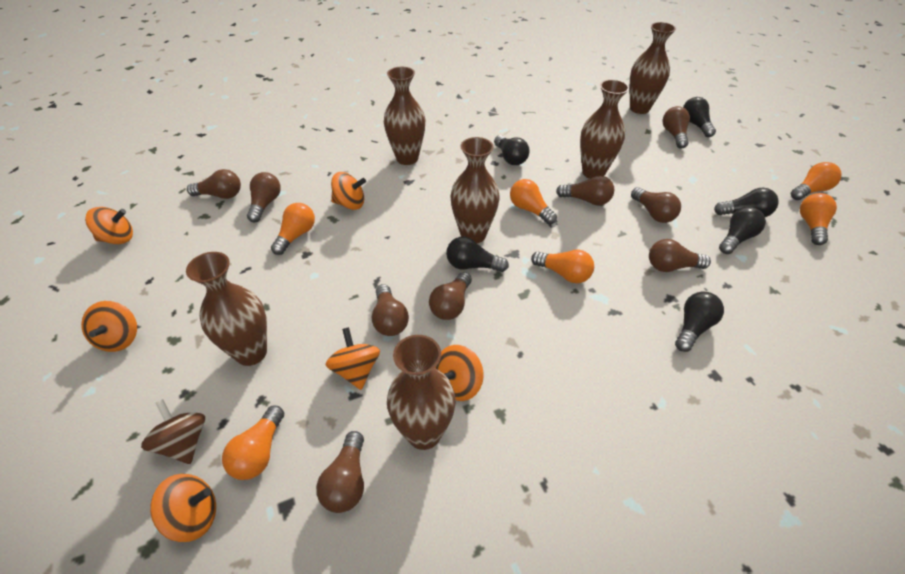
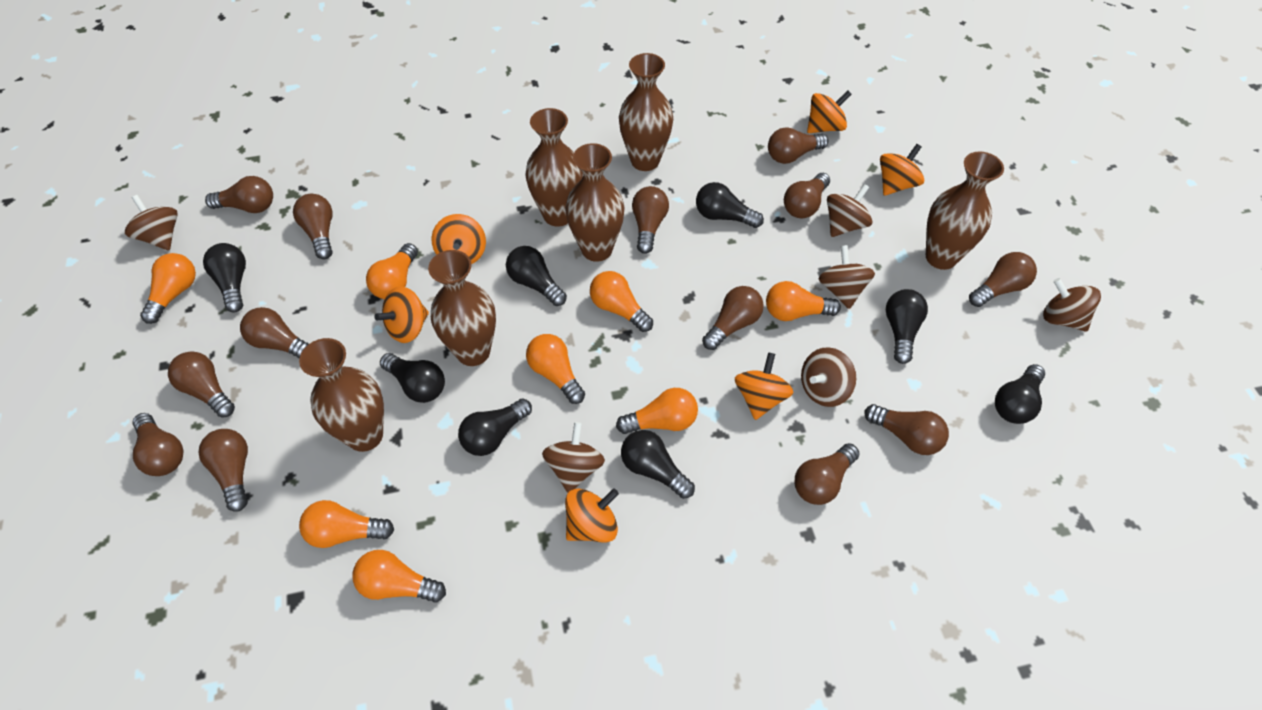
black light bulb: 6 -> 8
brown light bulb: 9 -> 13
brown spinning top: 1 -> 6
orange light bulb: 6 -> 8

